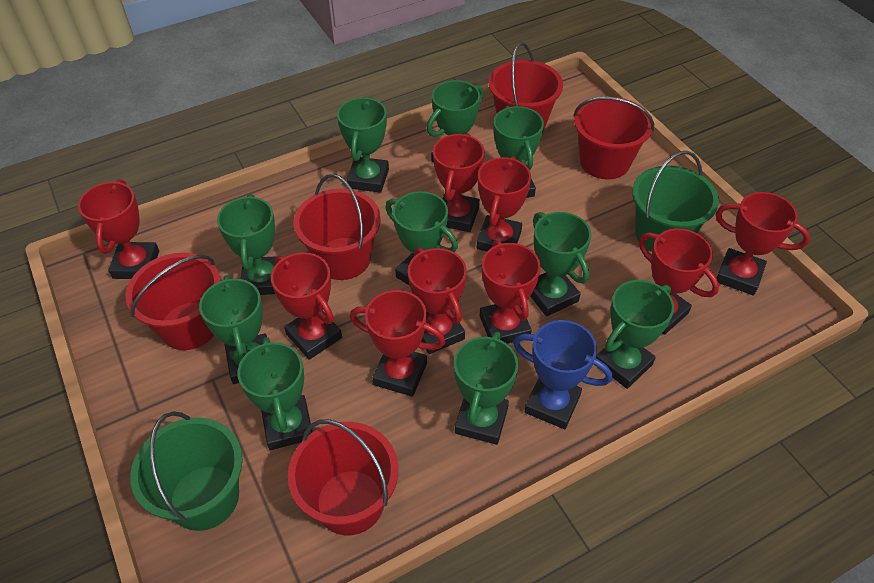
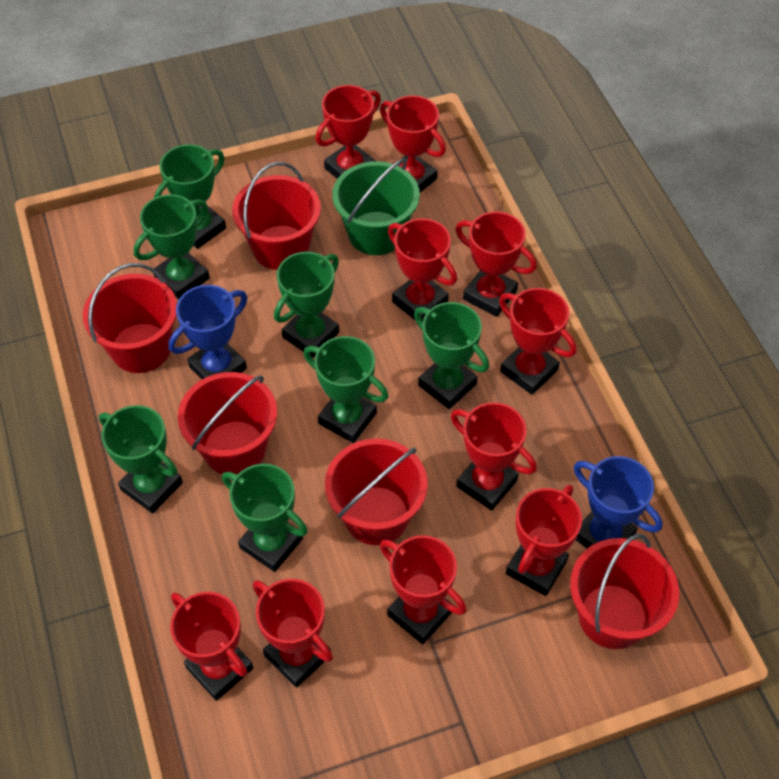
blue trophy: 1 -> 2
green bucket: 2 -> 1
green trophy: 10 -> 7
red trophy: 9 -> 10

